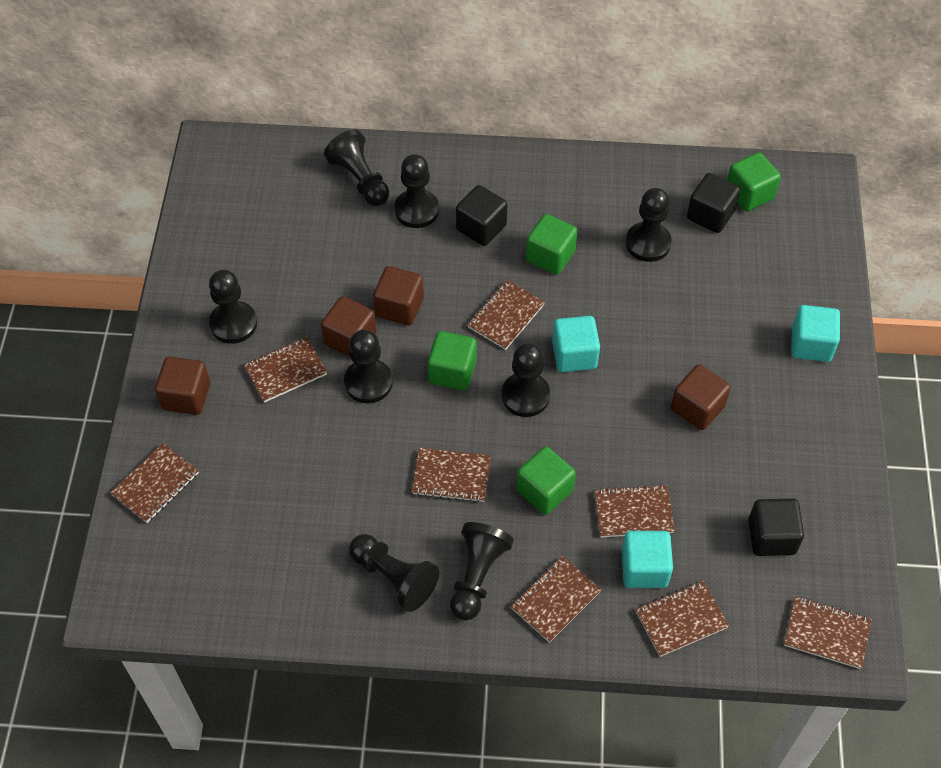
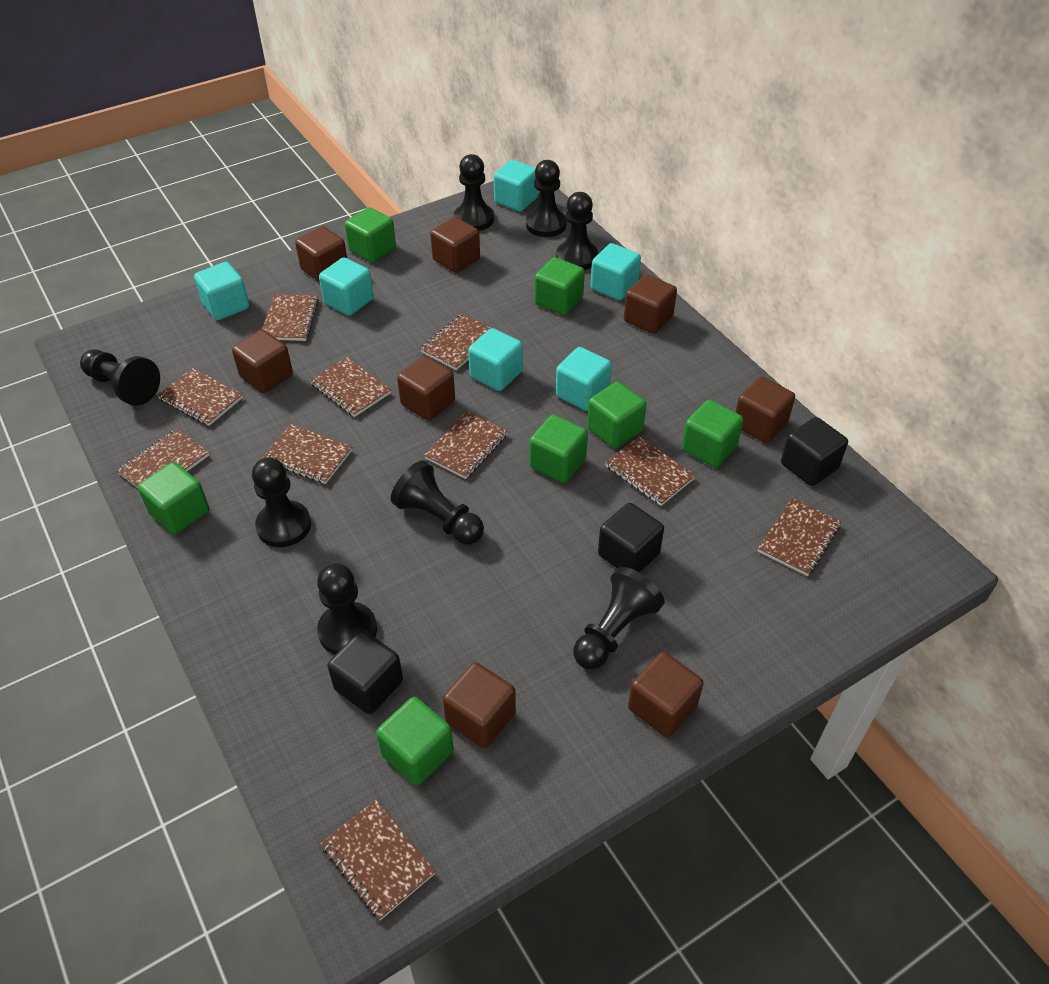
brown cube: 4 -> 8
brown notebook: 8 -> 10
green cube: 4 -> 7
turquoise cube: 3 -> 6

